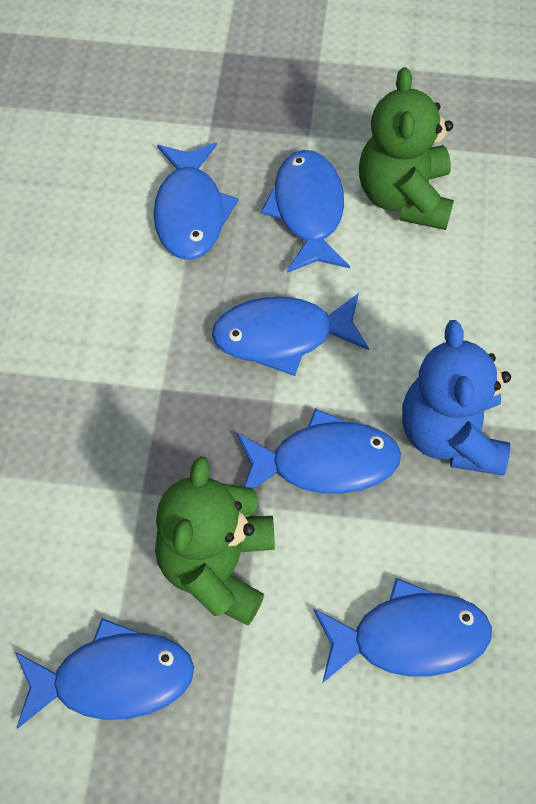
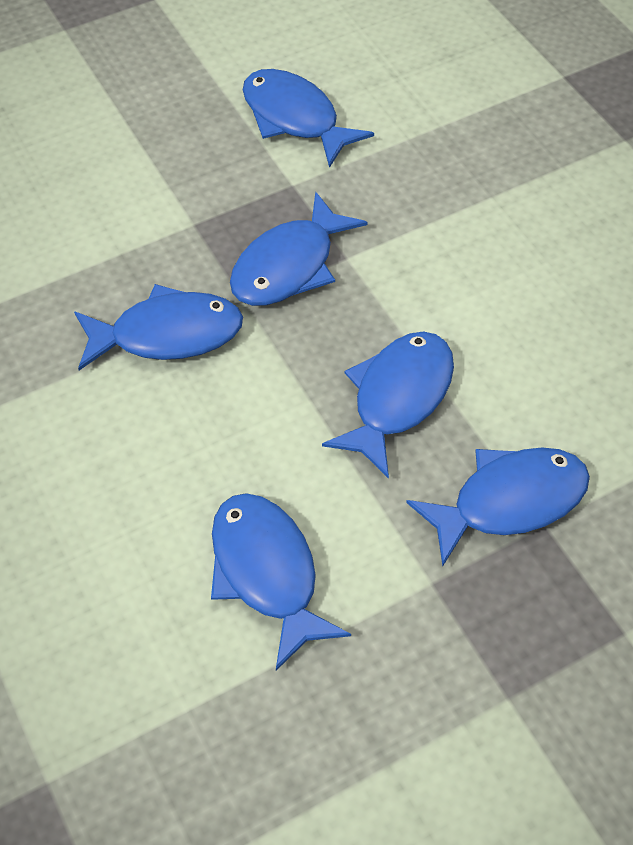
blue teddy bear: 1 -> 0
green teddy bear: 2 -> 0

